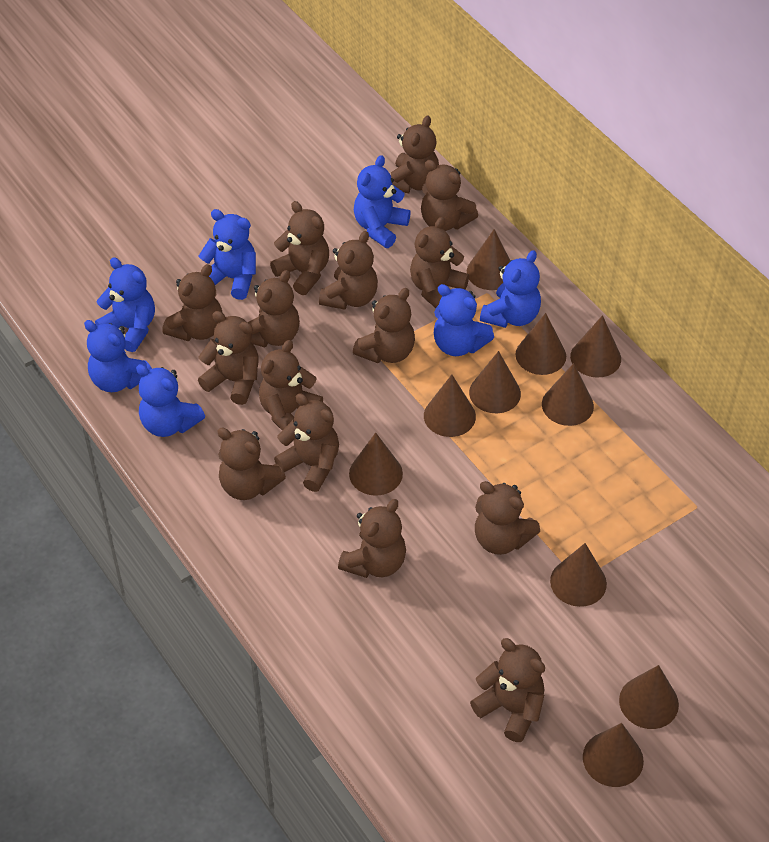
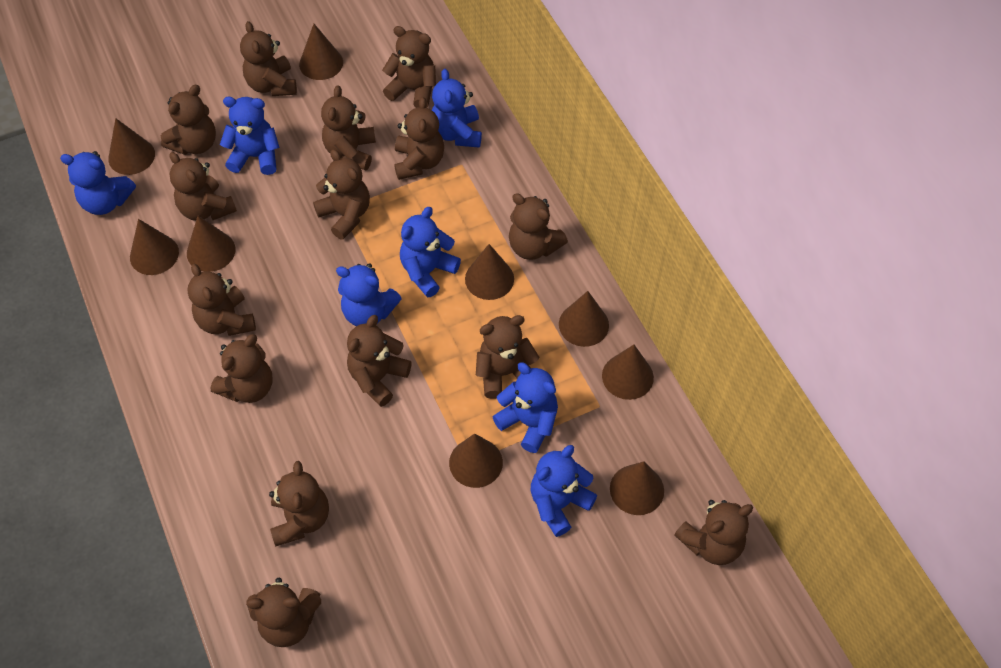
brown cone: 10 -> 9

